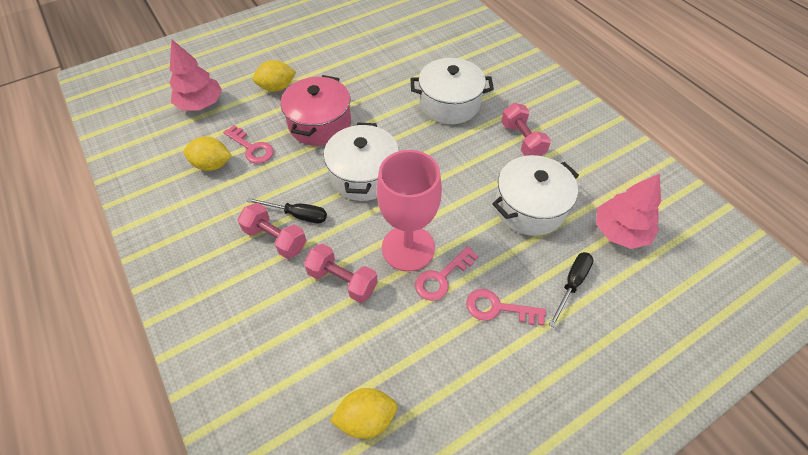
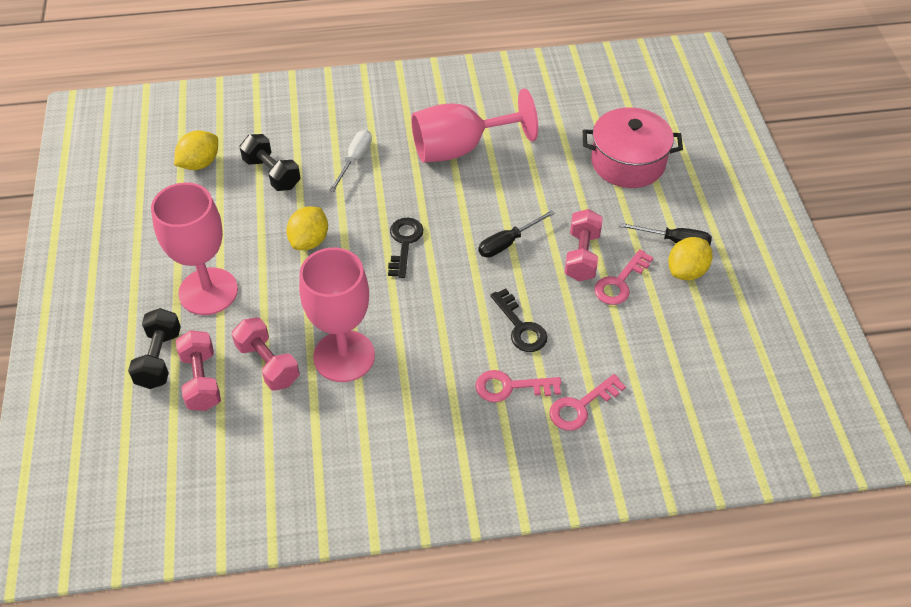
black dumbbell: 0 -> 2
black key: 0 -> 2
pink goblet: 1 -> 3
pink tree: 2 -> 0
white pot: 3 -> 0
white screwdriver: 0 -> 1

